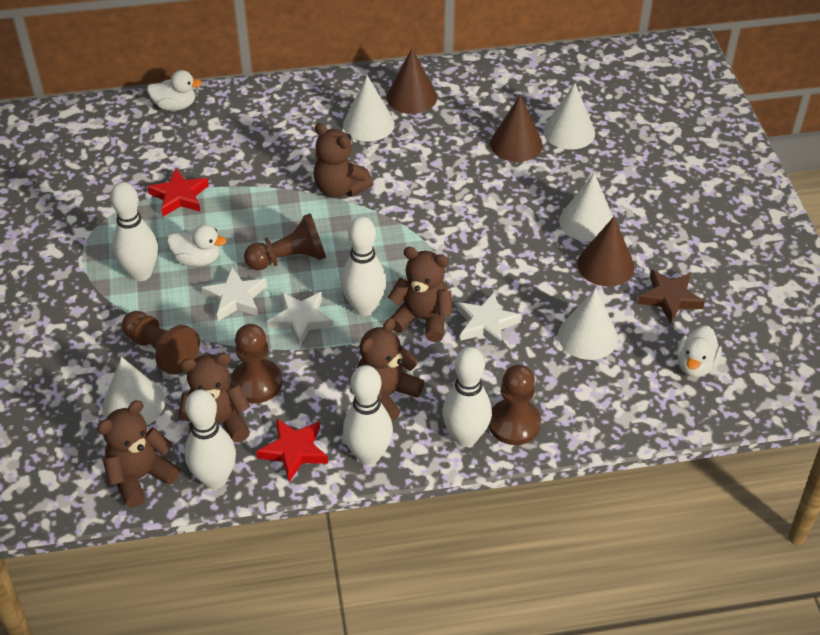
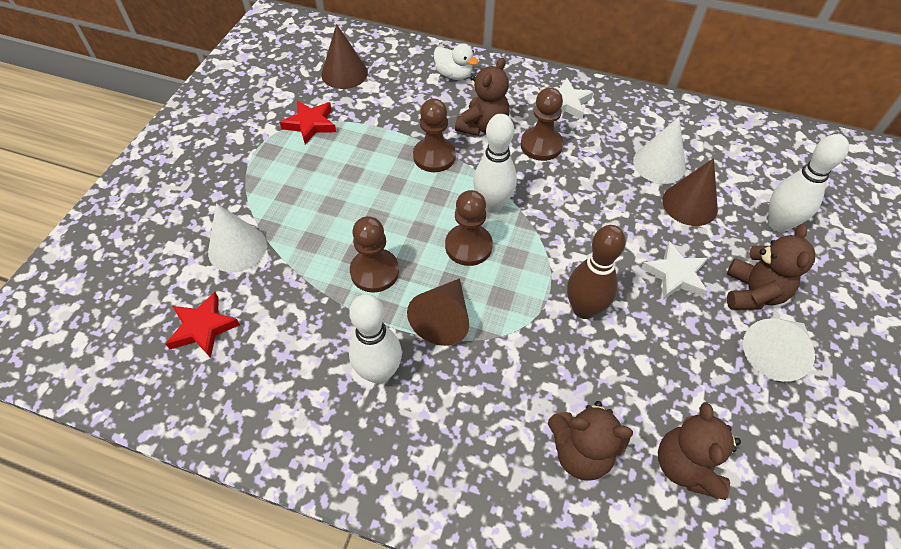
brown bowling pin: 0 -> 1
brown star: 1 -> 0
brown teddy bear: 5 -> 4
white bowling pin: 5 -> 3
white cone: 5 -> 3
white duck: 3 -> 1
white star: 3 -> 2

